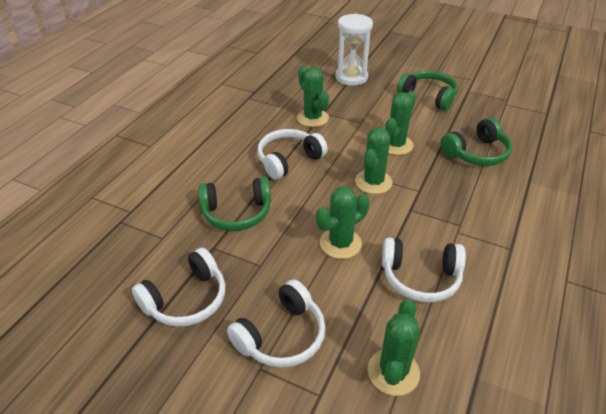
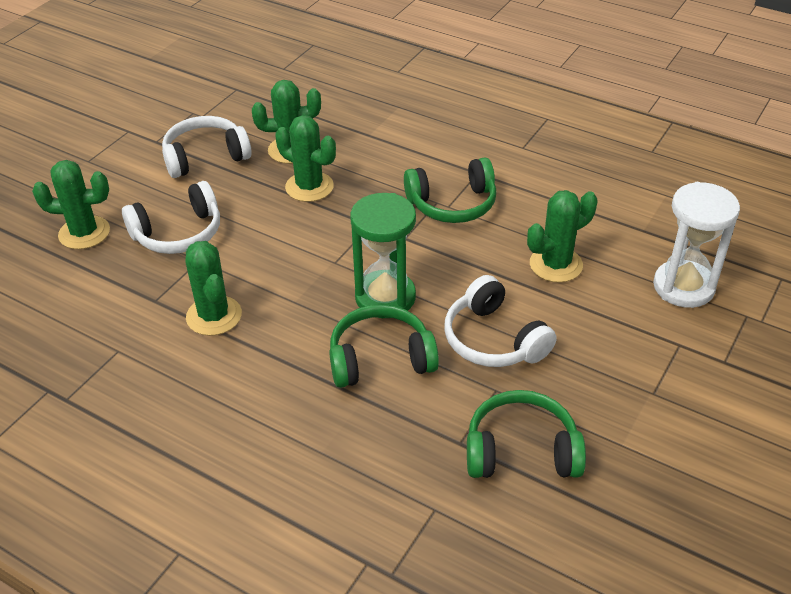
green hourglass: 0 -> 1
white headphones: 4 -> 3

